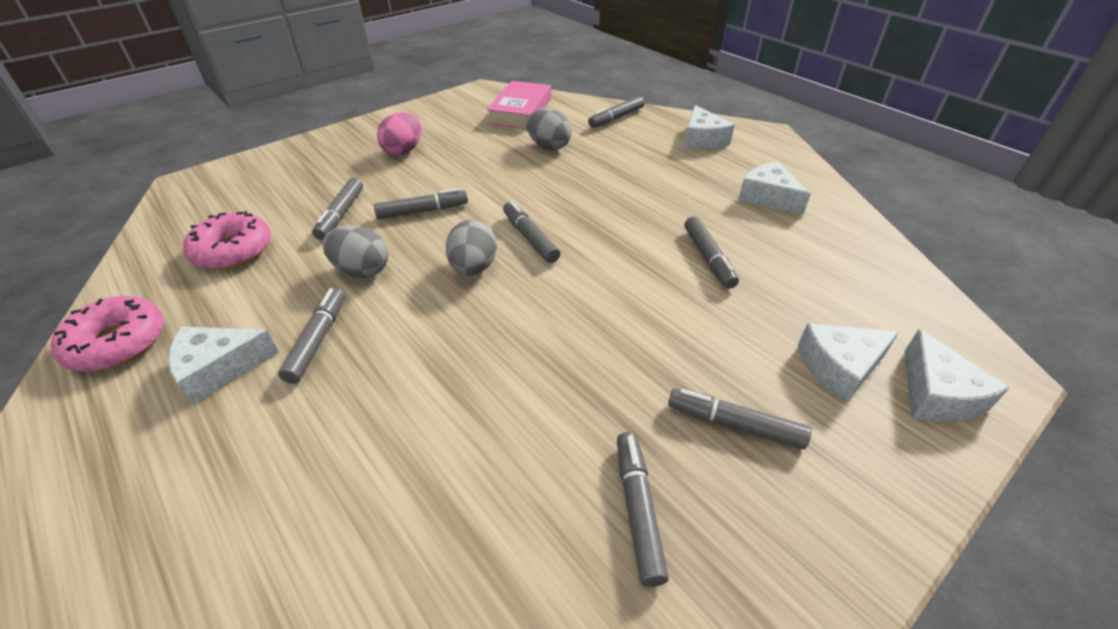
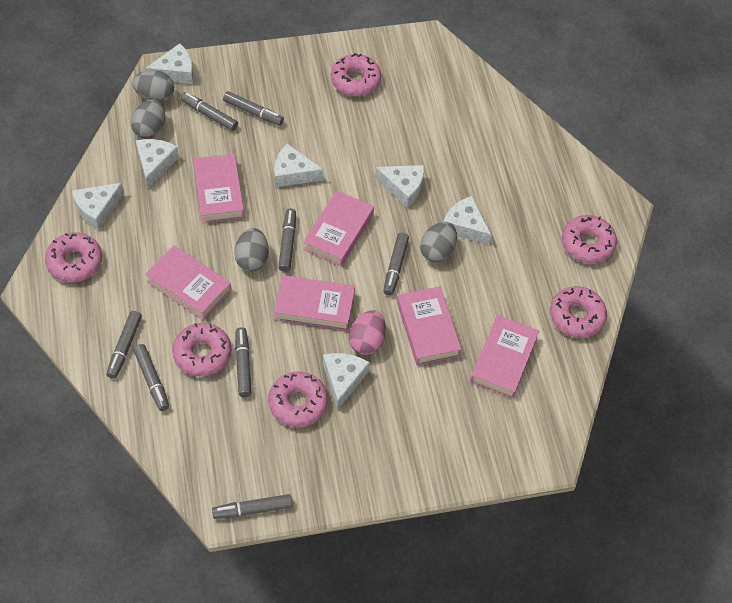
grey egg: 3 -> 4
pink book: 1 -> 6
pink donut: 2 -> 6
white cheese: 5 -> 7

